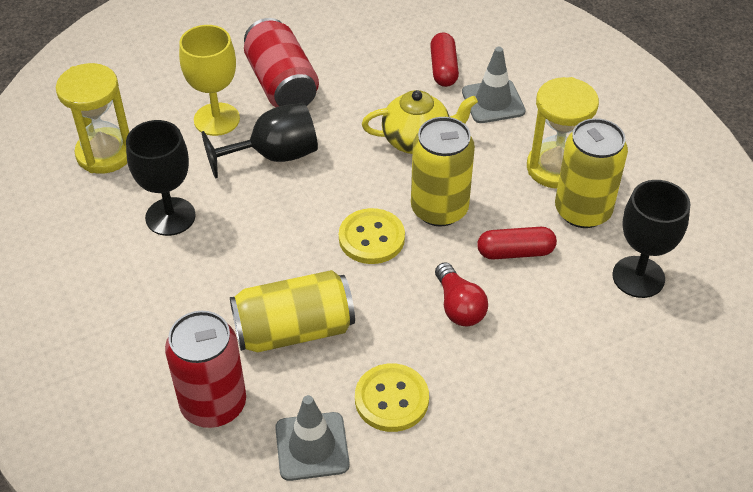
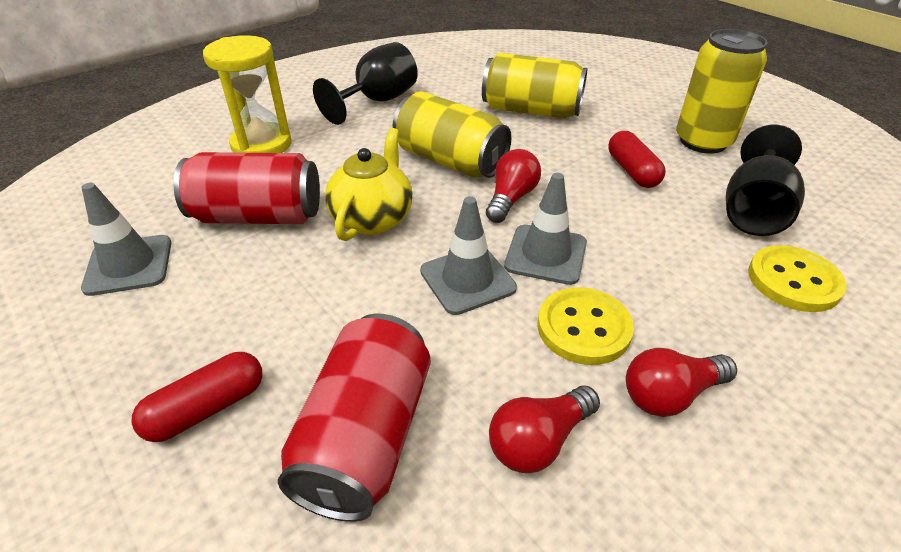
black goblet: 3 -> 2
grey traffic cone: 2 -> 3
red light bulb: 1 -> 3
yellow goblet: 1 -> 0
yellow hourglass: 2 -> 1

